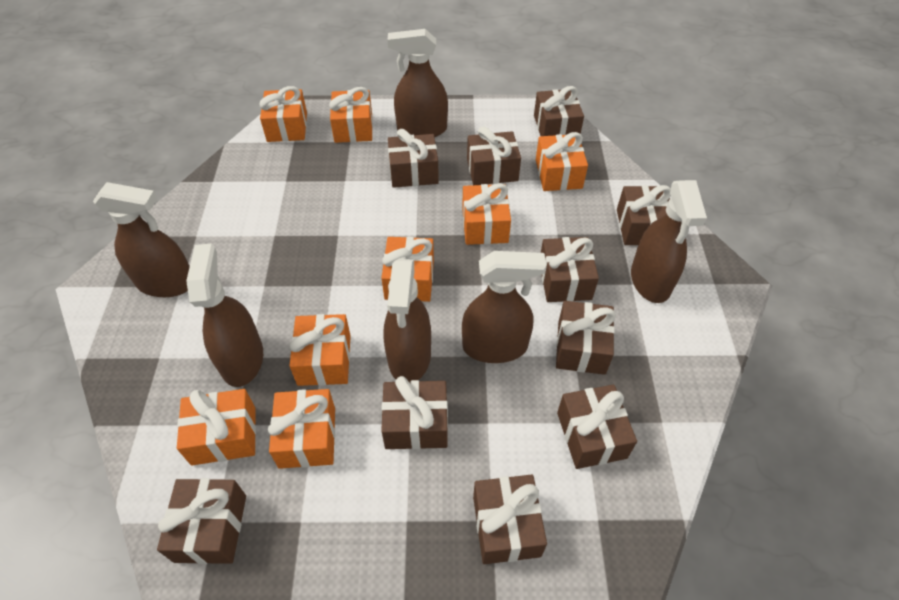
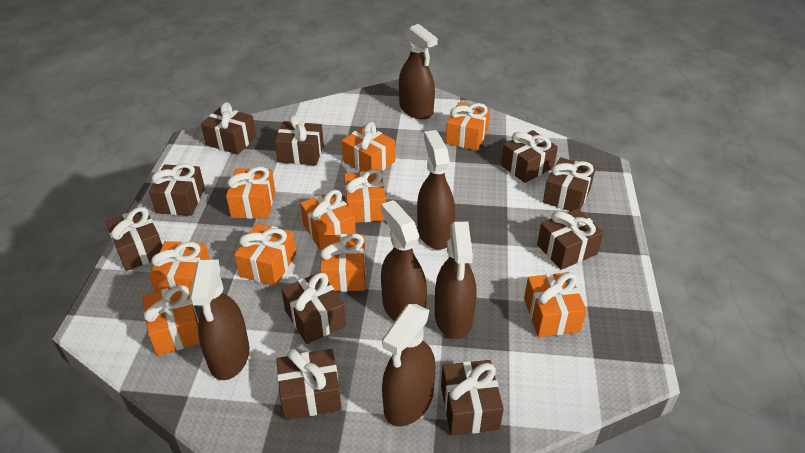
orange gift: 8 -> 10

